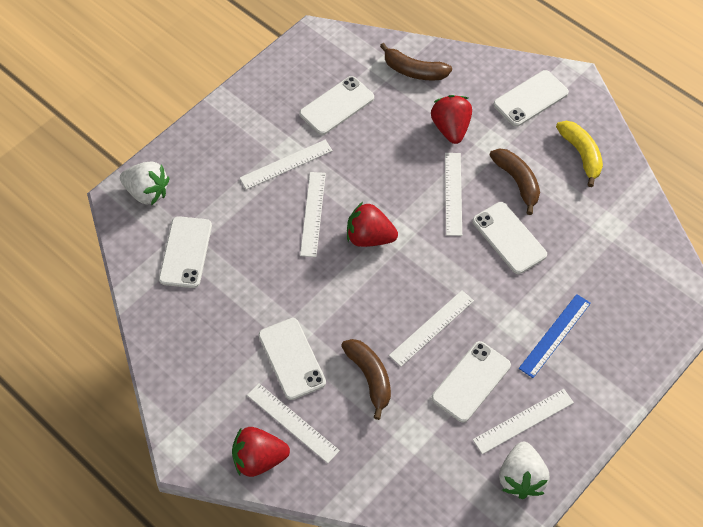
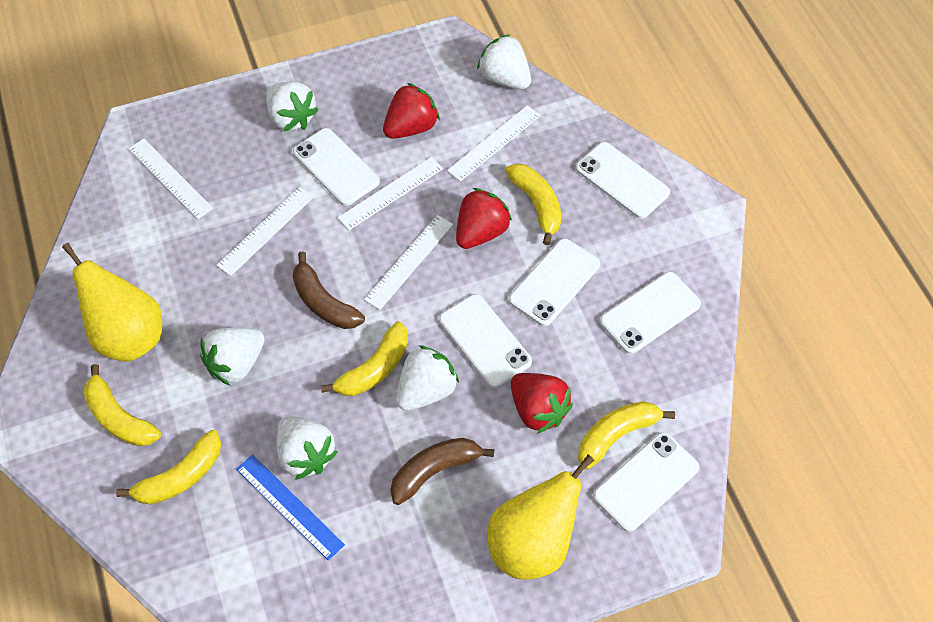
brown banana: 3 -> 2
white ruler: 6 -> 5
white strawberry: 2 -> 5
yellow banana: 1 -> 5
yellow pear: 0 -> 2

